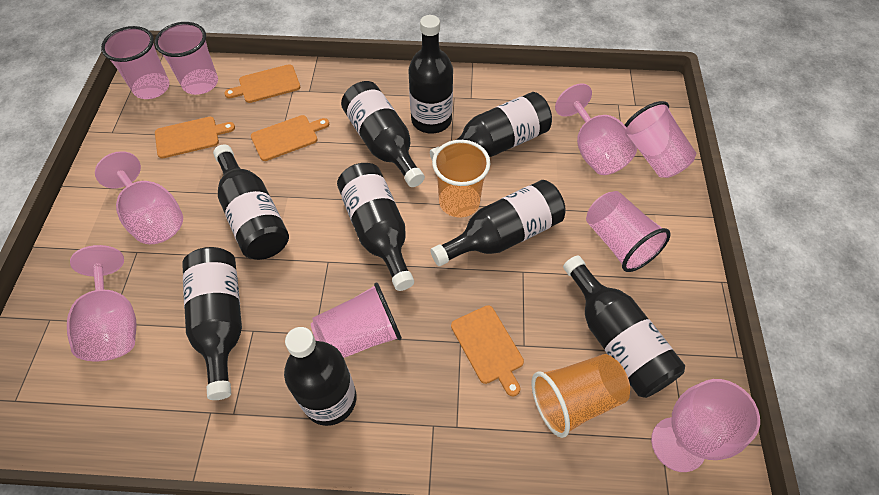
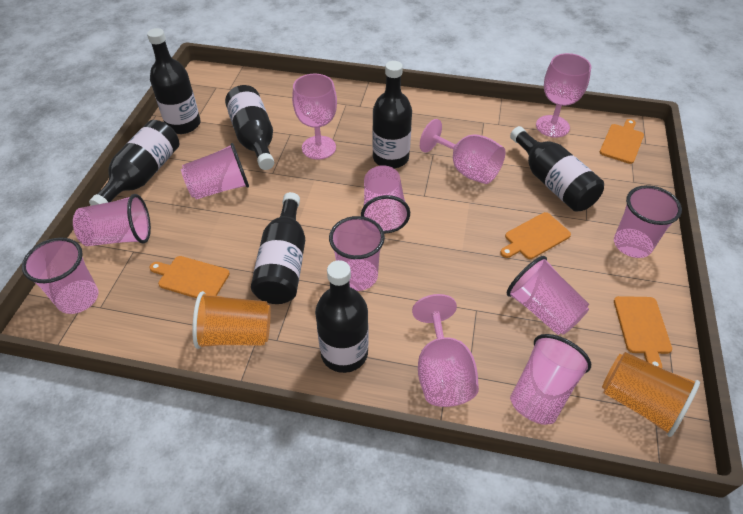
black bottle: 9 -> 7
pink cup: 5 -> 8

